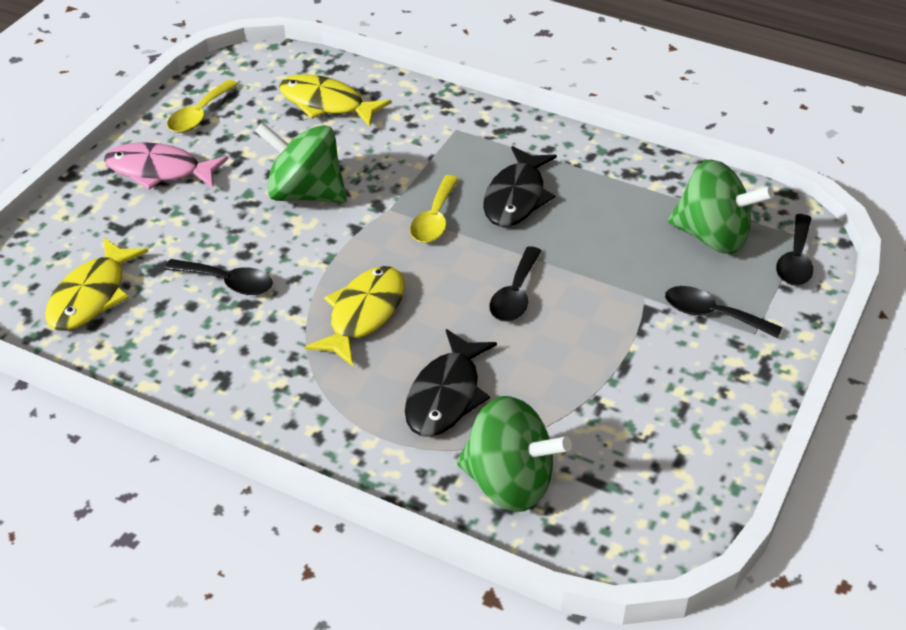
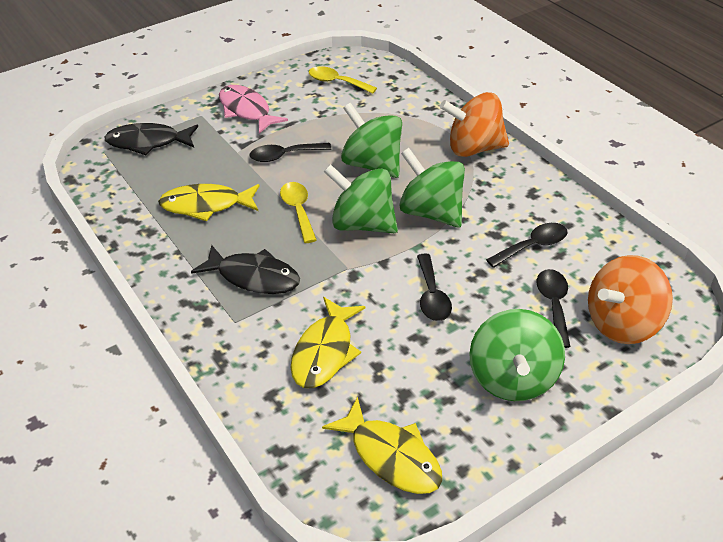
green spinning top: 3 -> 4
orange spinning top: 0 -> 2

